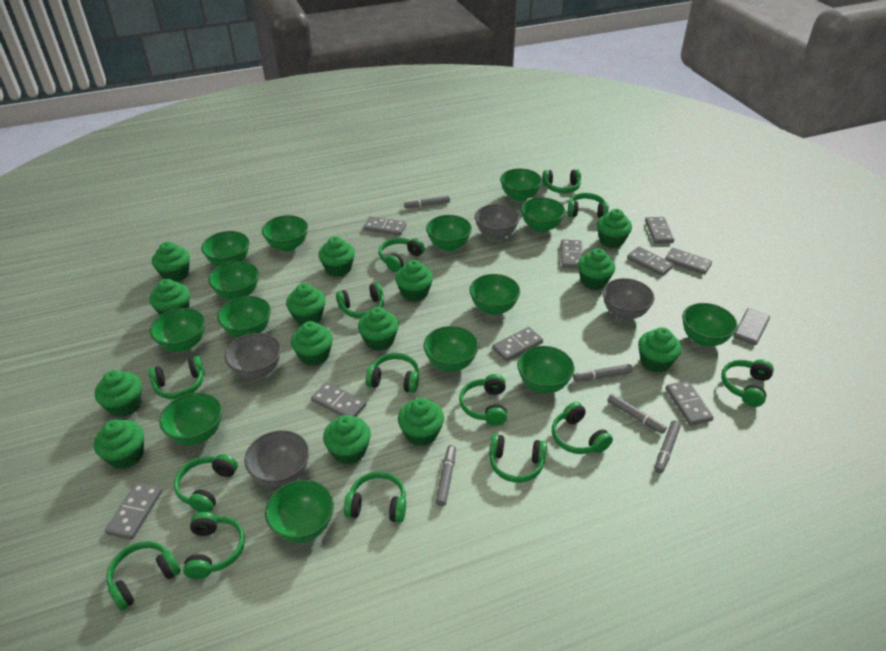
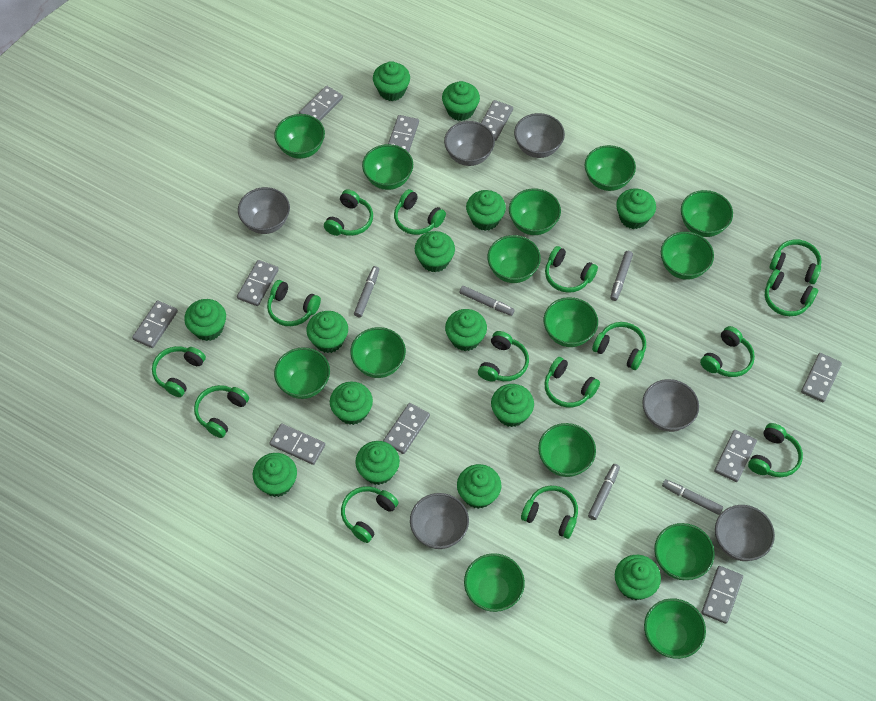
green headphones: 14 -> 15
grey bowl: 4 -> 6

